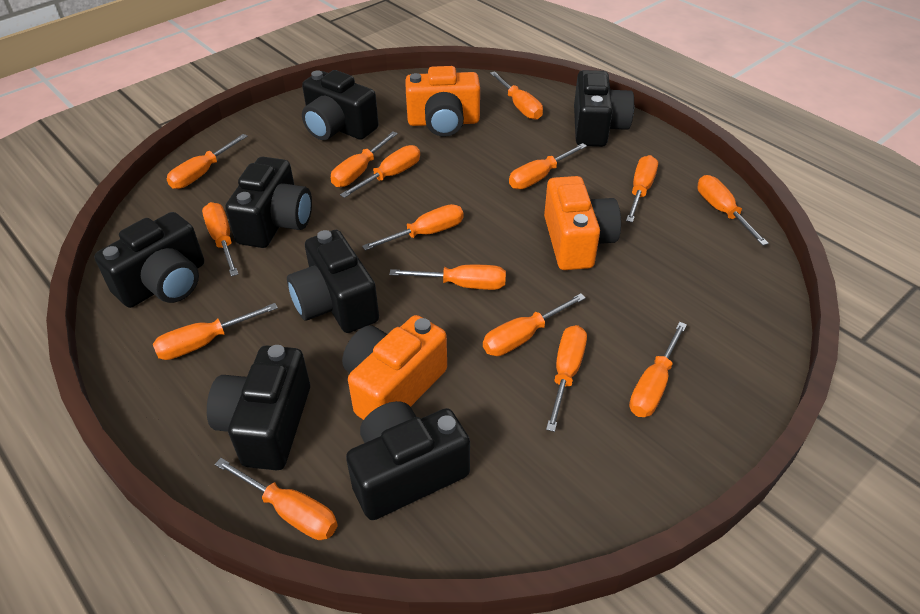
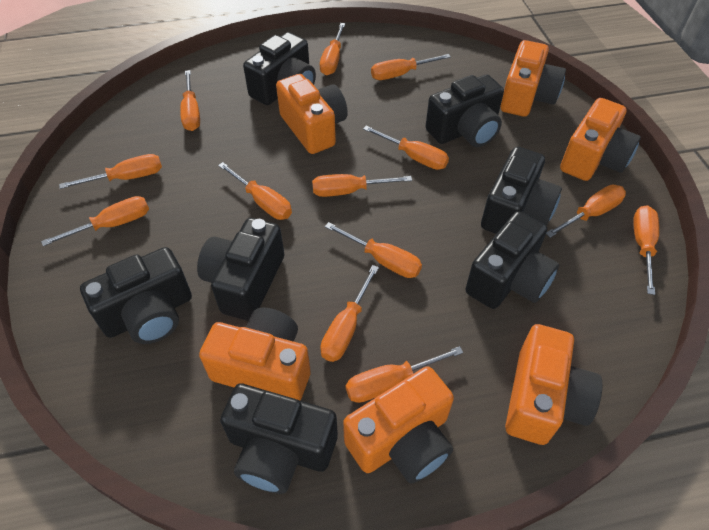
orange camera: 3 -> 6
orange screwdriver: 15 -> 13

